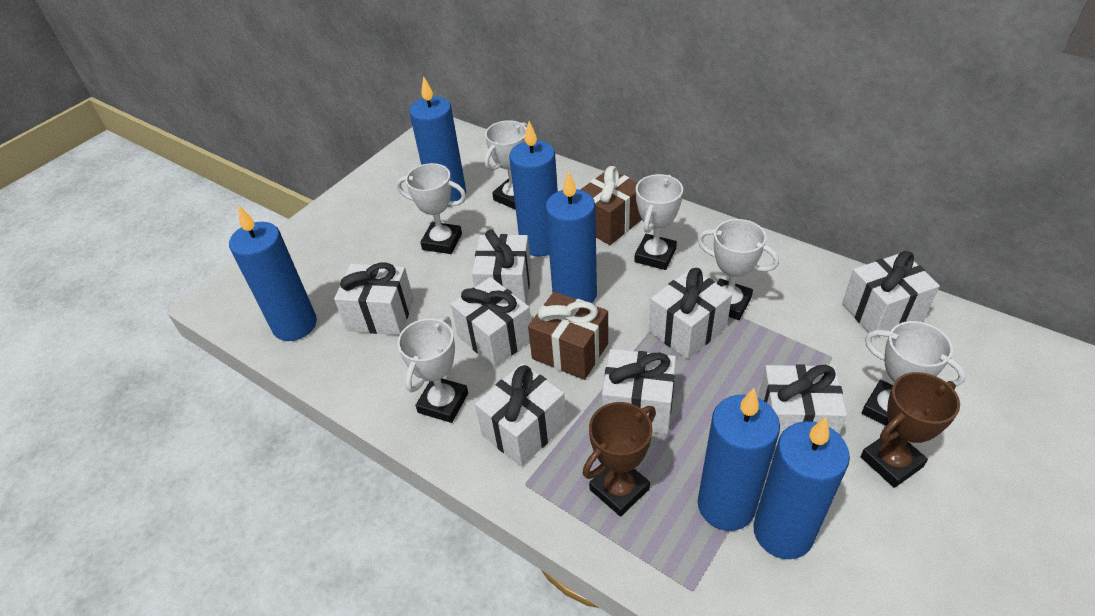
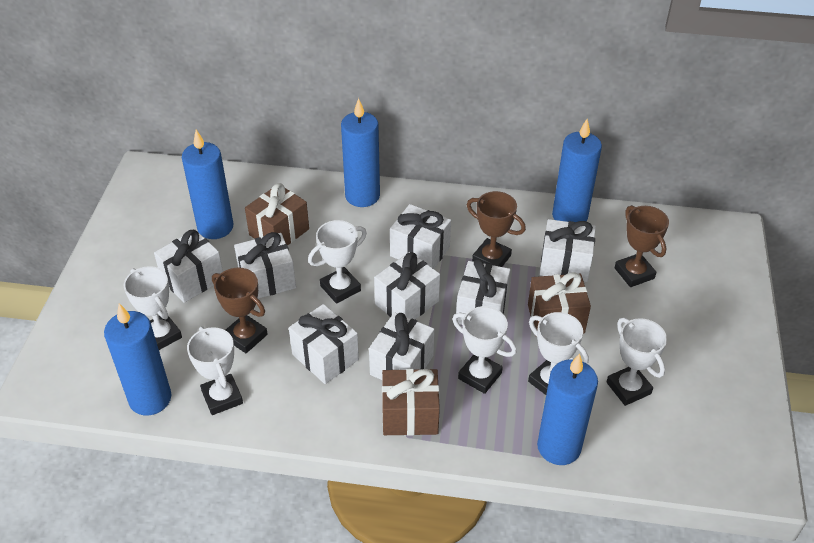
blue candle: 6 -> 5
brown gift: 2 -> 3
brown trophy: 2 -> 3

